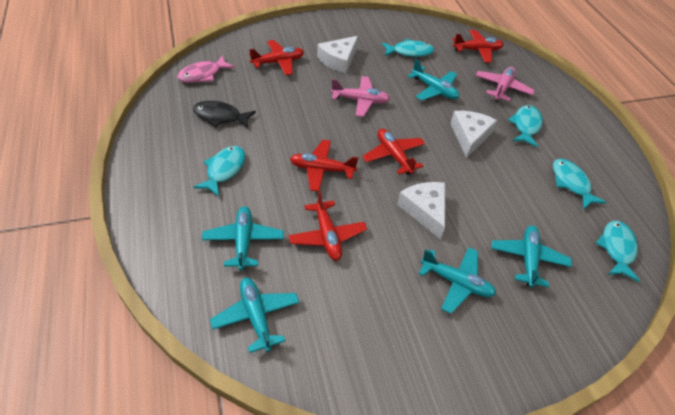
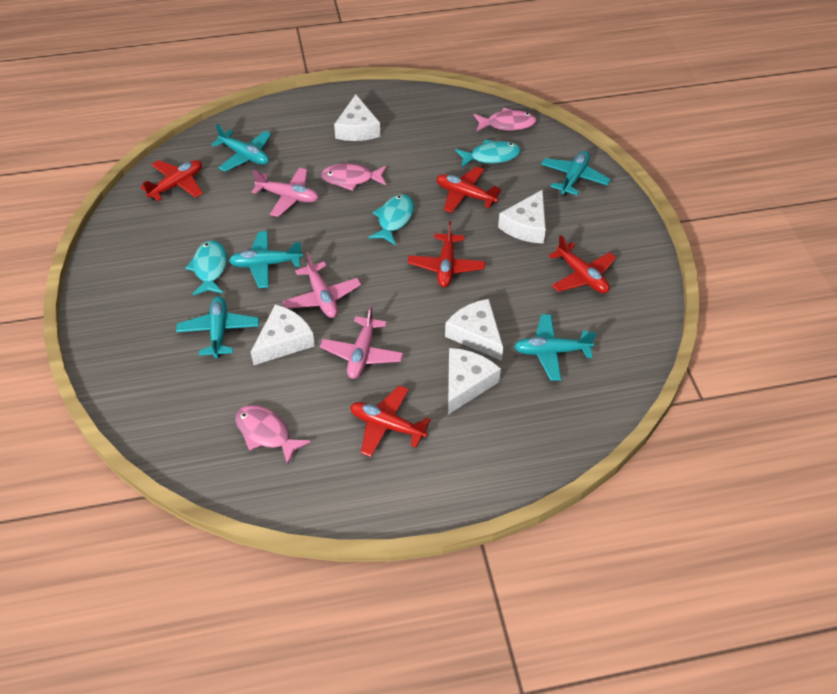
black fish: 1 -> 0
pink fish: 1 -> 3
pink plane: 2 -> 3
turquoise fish: 5 -> 3
white cheese: 3 -> 5

